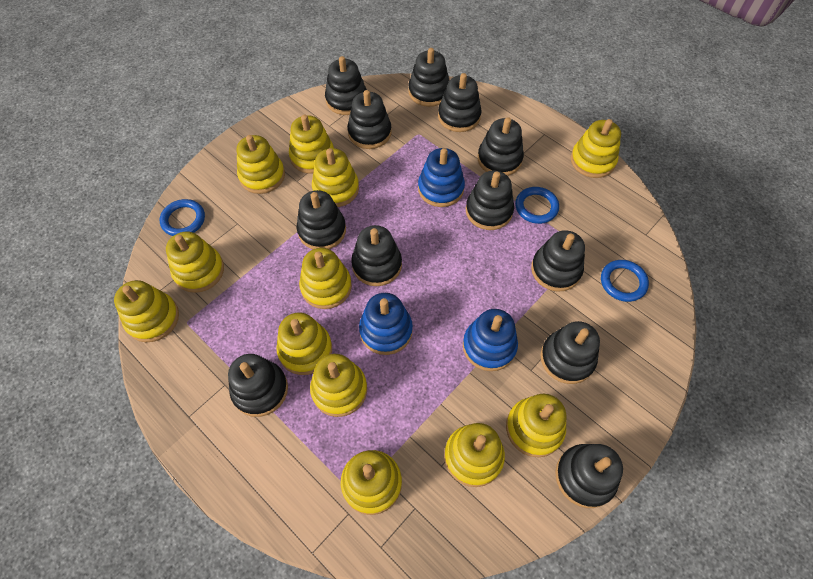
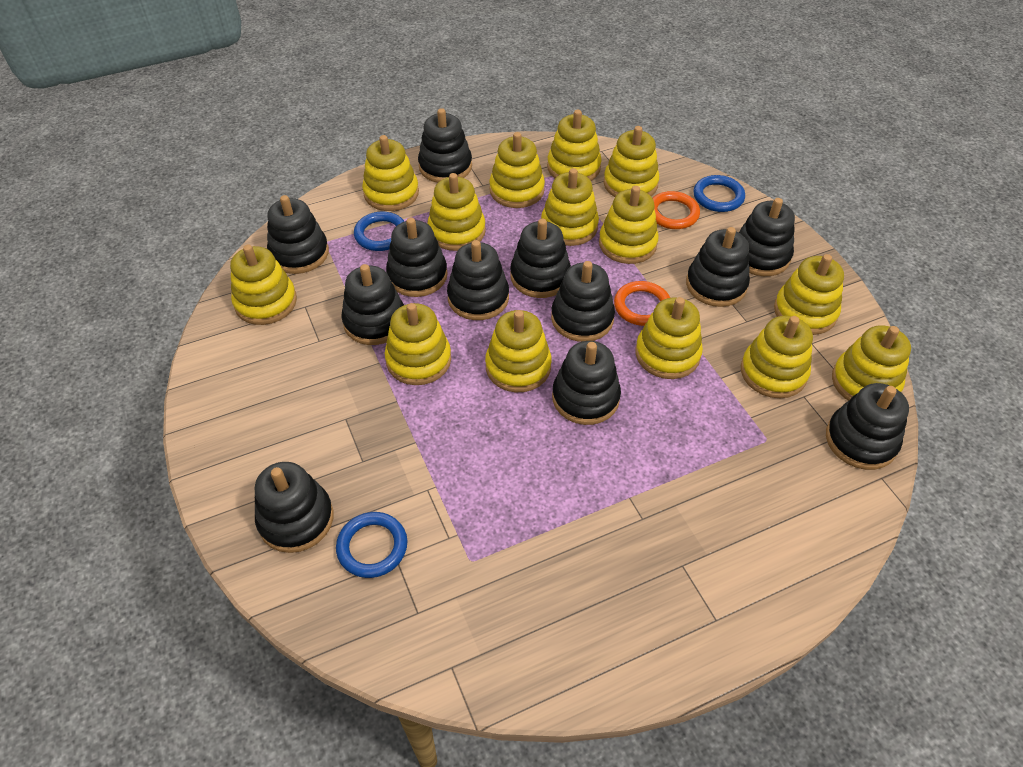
blue stacking toy: 3 -> 0
orange ring: 0 -> 2
yellow stacking toy: 12 -> 14

